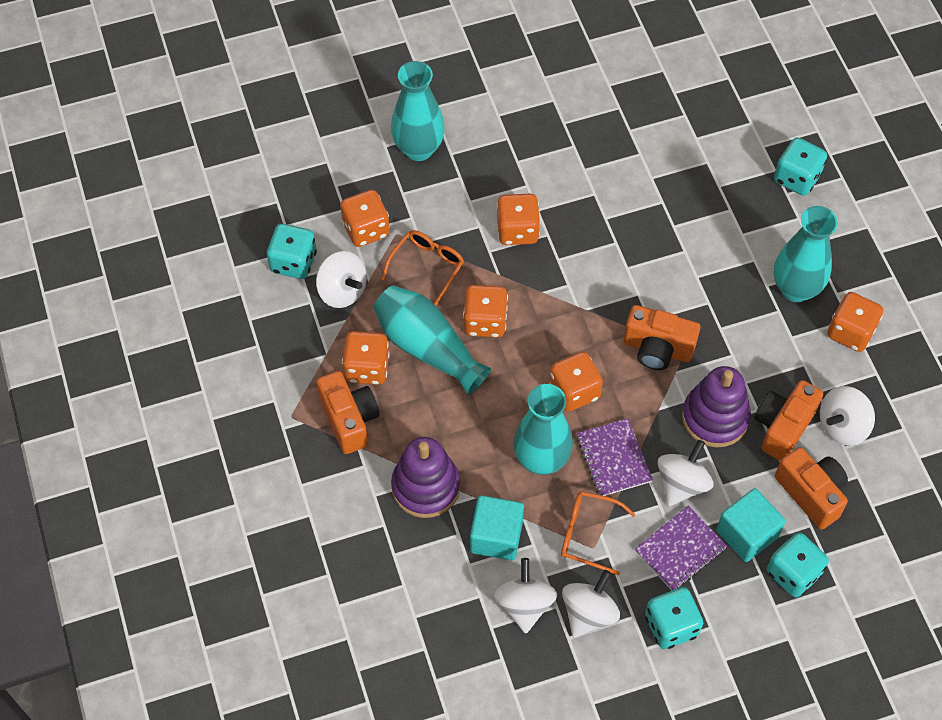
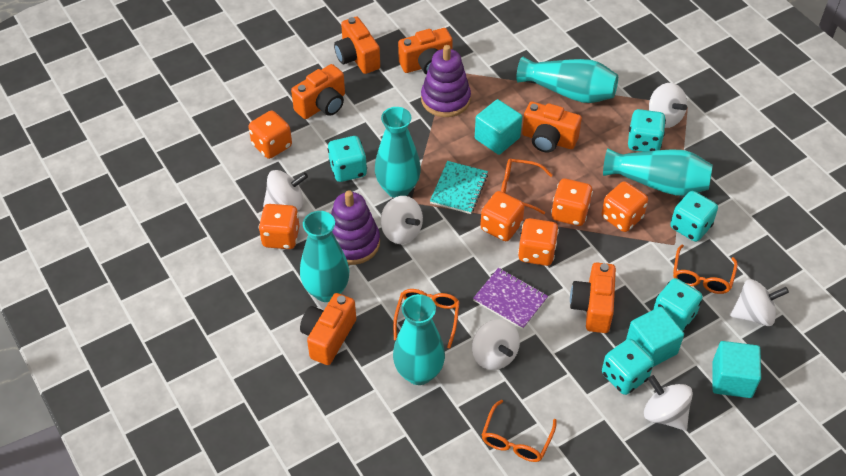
orange camera: 4 -> 6
orange glasses: 2 -> 4
purple notebook: 2 -> 1
turquoise cube: 2 -> 3
turquoise dice: 4 -> 5
turquoise notebook: 0 -> 1
turquoise vase: 4 -> 5
white spinning top: 5 -> 6

